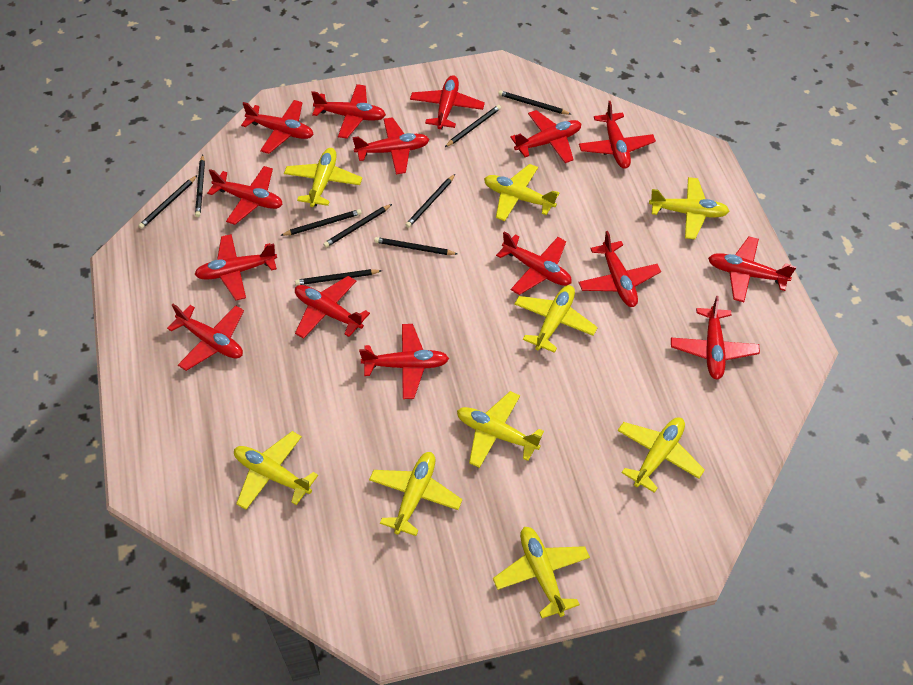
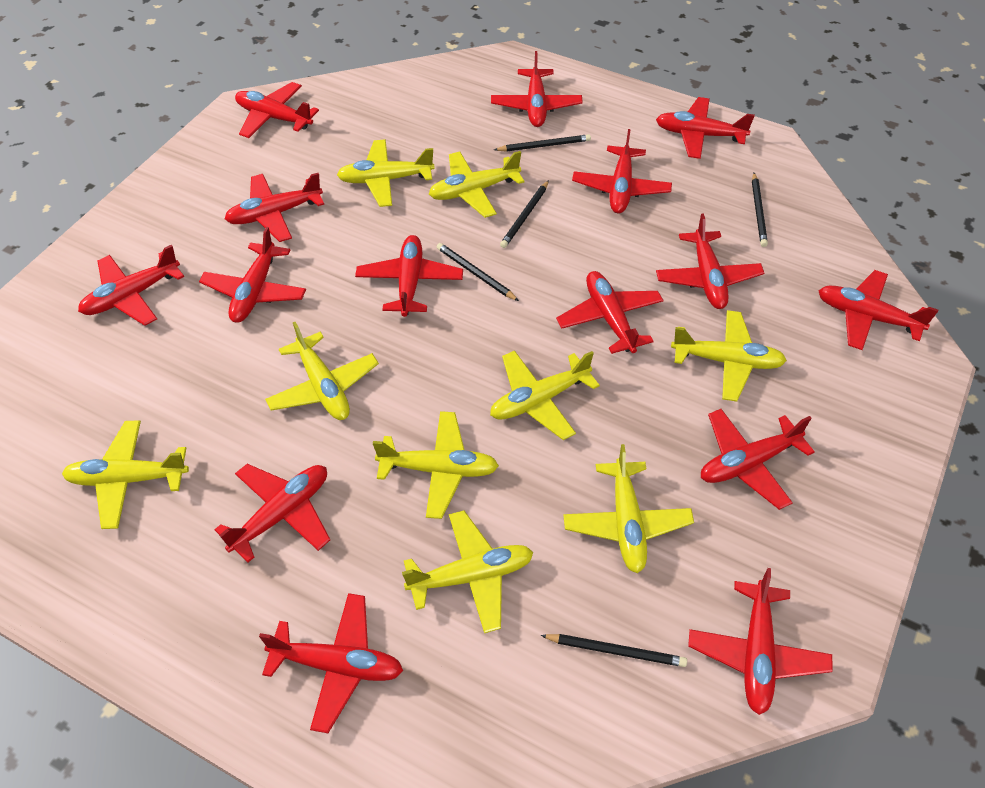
black pencil: 9 -> 5

